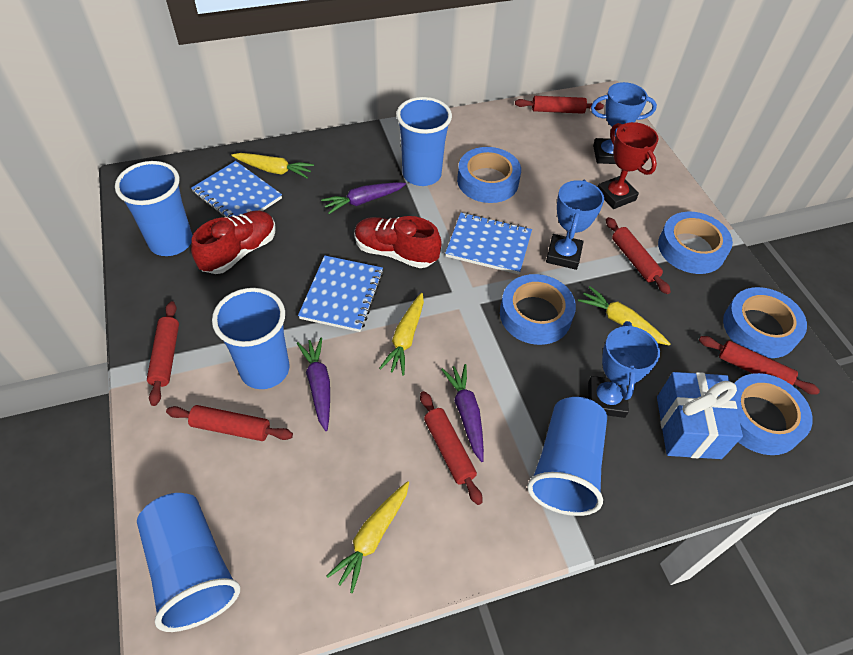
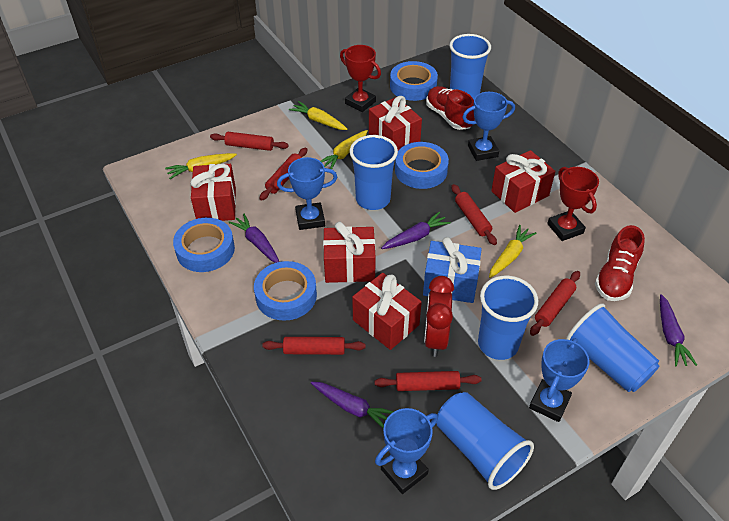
blue notebook: 3 -> 0
blue tape: 5 -> 4
blue trophy: 3 -> 4
purple carrot: 3 -> 4
red clock: 0 -> 1
red gift: 0 -> 5
red trophy: 1 -> 2

